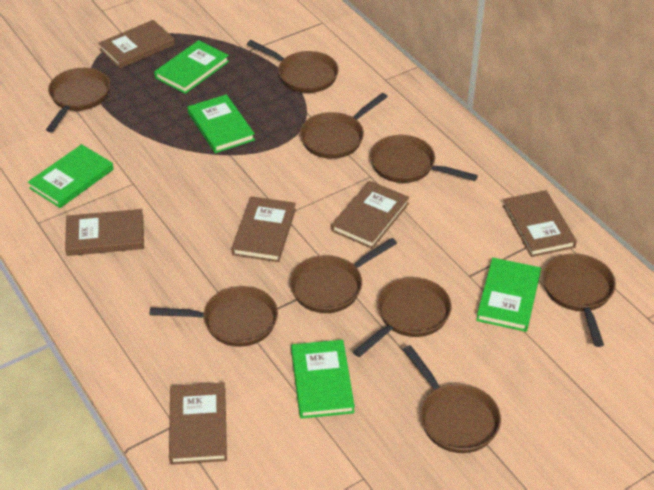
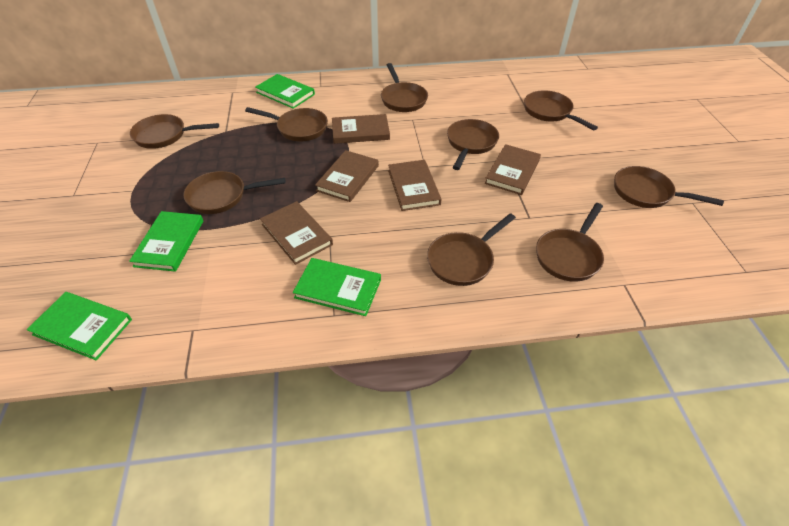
brown book: 6 -> 5
green book: 5 -> 4

